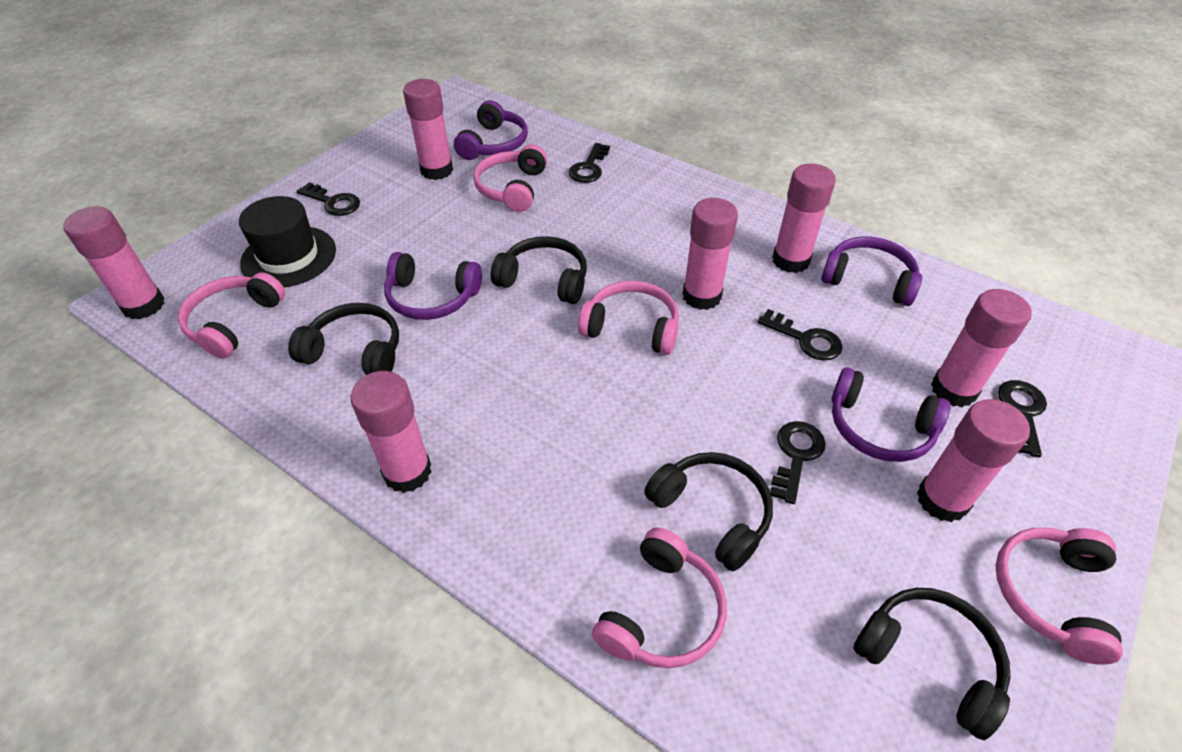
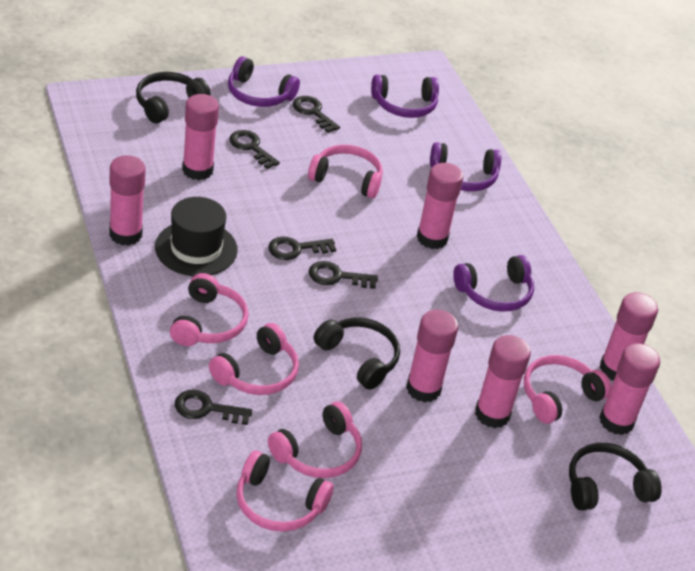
black headphones: 4 -> 3
pink headphones: 5 -> 6

